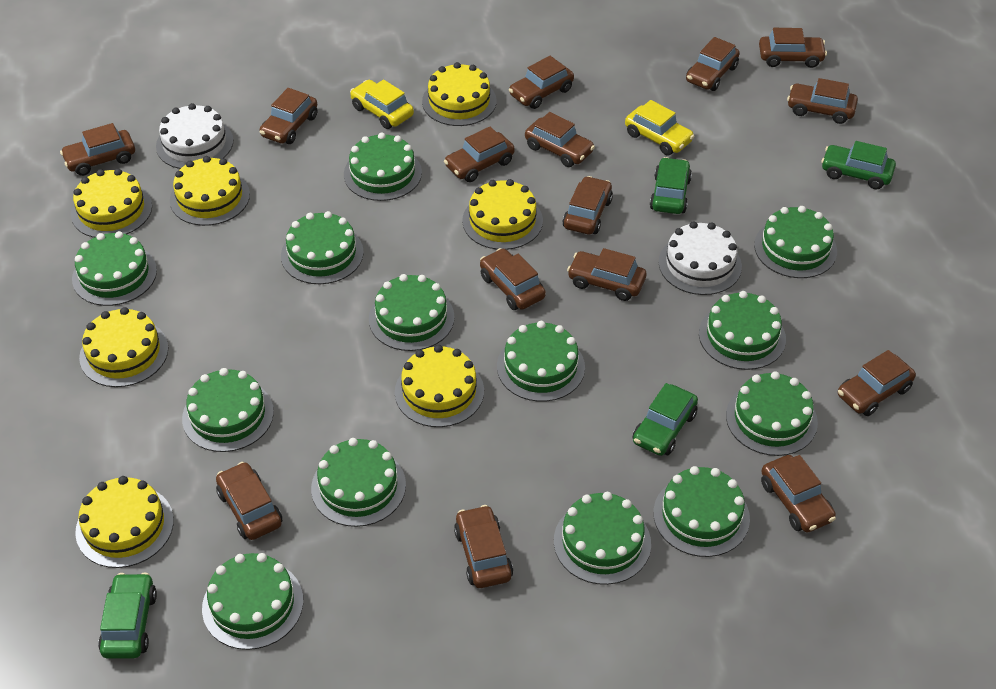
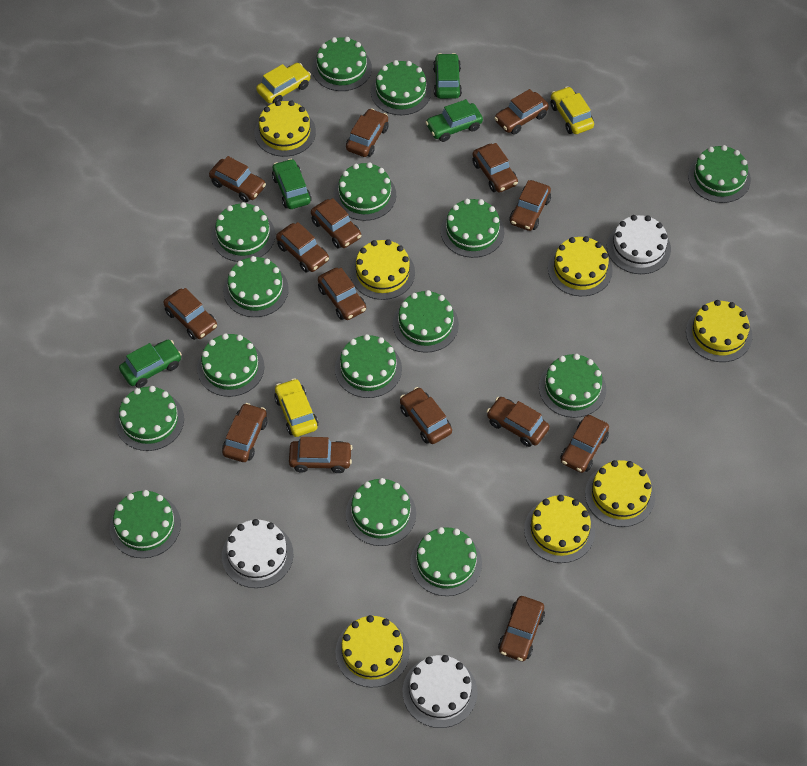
green cake: 13 -> 15
white cake: 2 -> 3
yellow car: 2 -> 3

